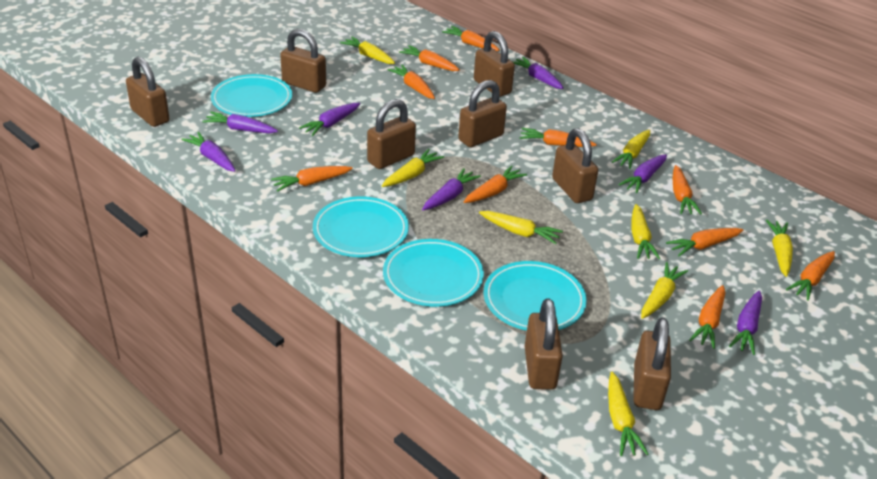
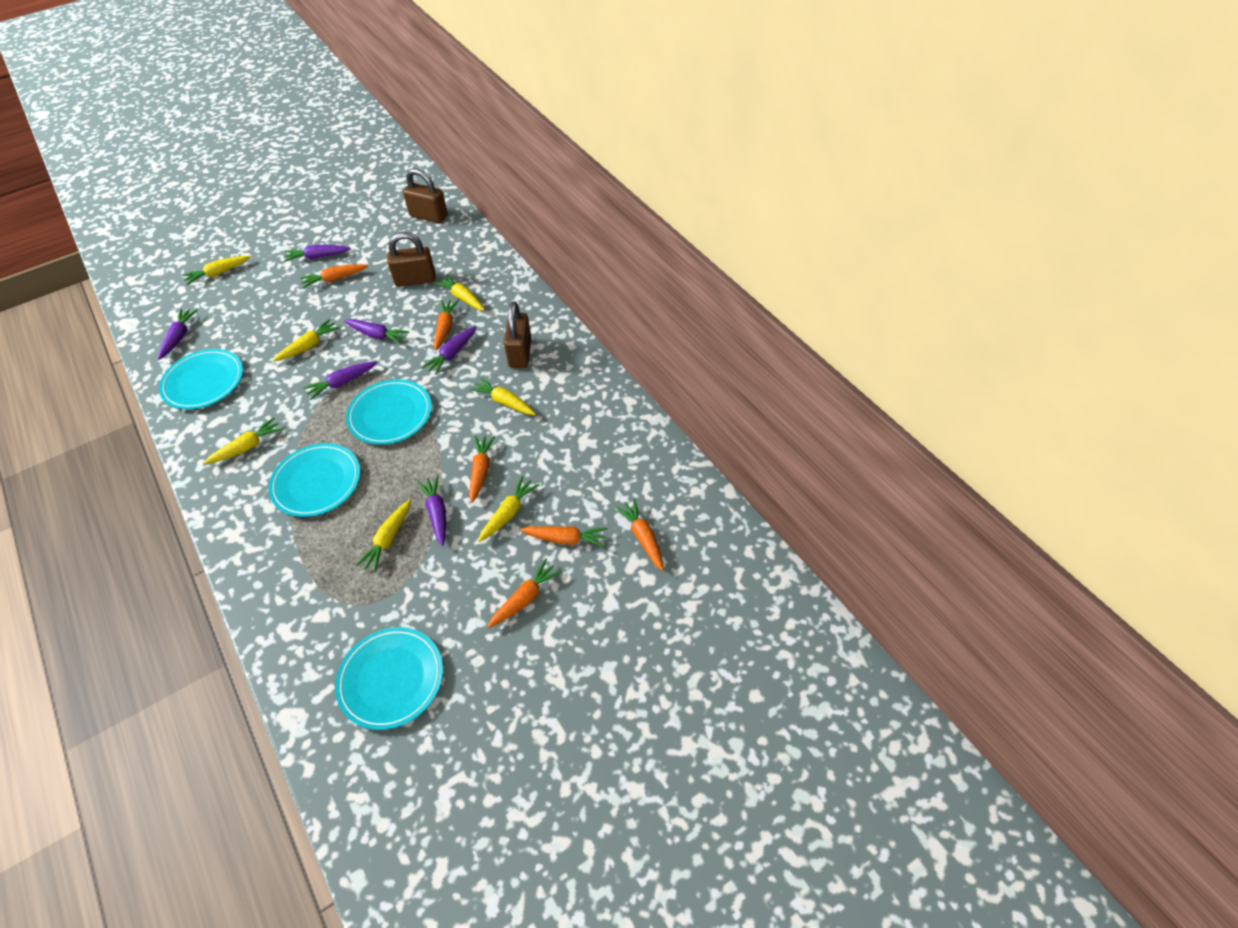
brown padlock: 8 -> 3
orange carrot: 10 -> 6
purple carrot: 7 -> 6
yellow carrot: 8 -> 7

